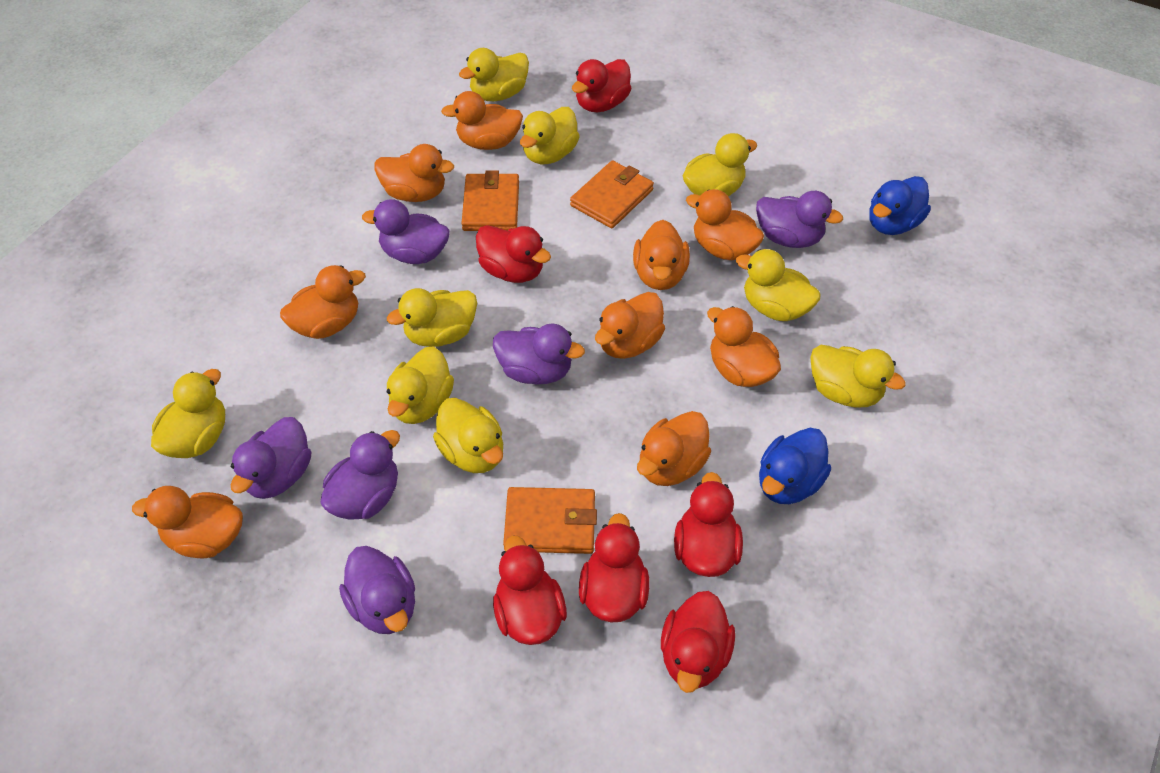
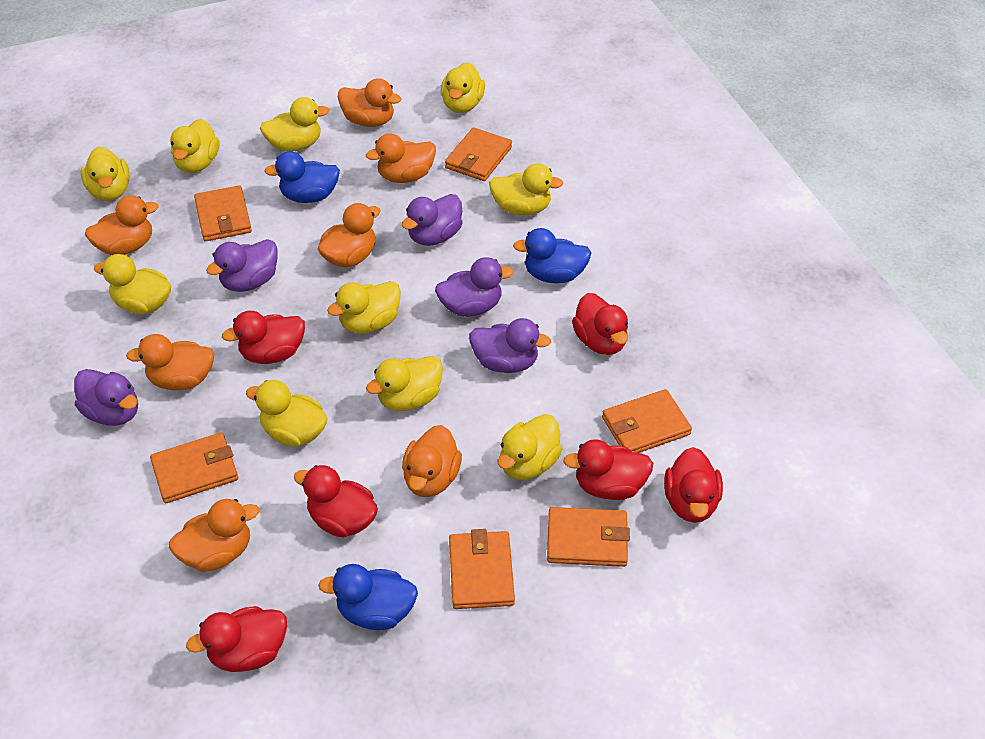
blue duck: 2 -> 3
orange duck: 9 -> 7
orange wallet: 3 -> 6
purple duck: 6 -> 5
yellow duck: 9 -> 10

